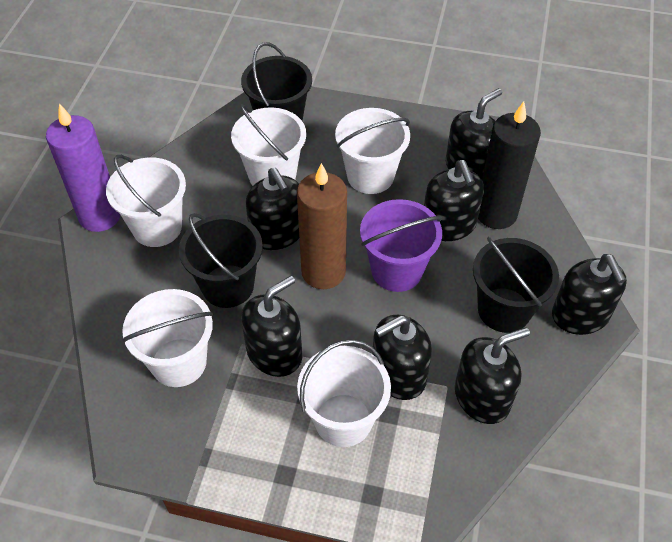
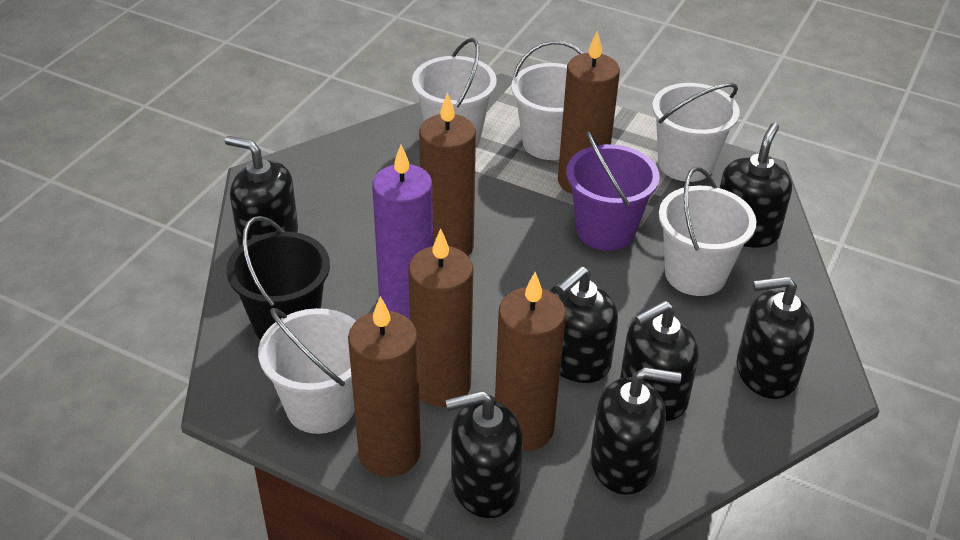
black bucket: 3 -> 1
black candle: 1 -> 0
brown candle: 1 -> 5

